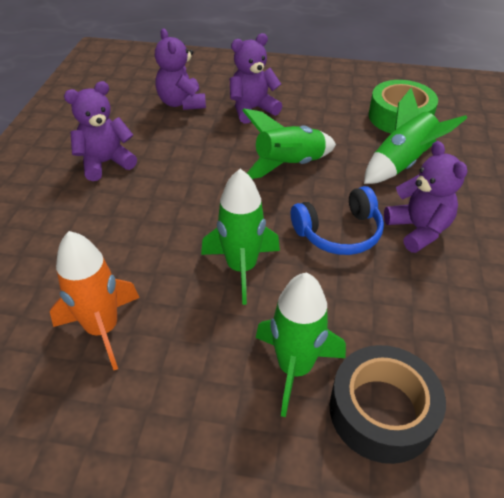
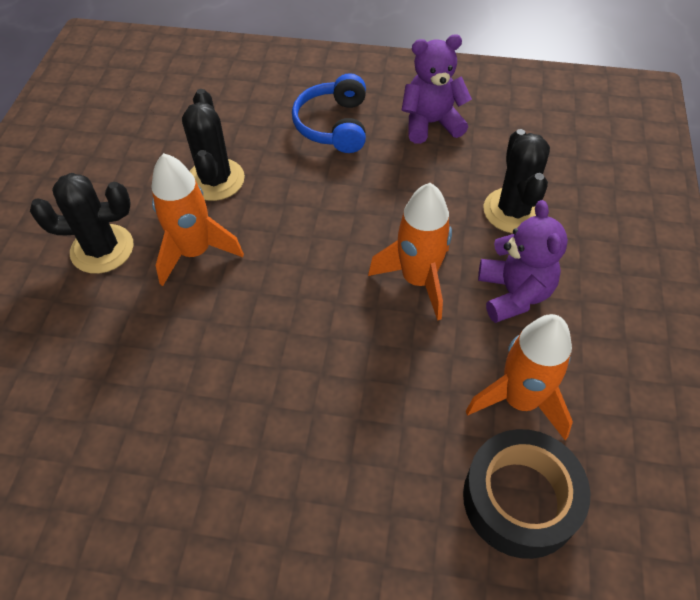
black cactus: 0 -> 3
green rocket: 4 -> 0
green tape: 1 -> 0
orange rocket: 1 -> 3
purple teddy bear: 4 -> 2

